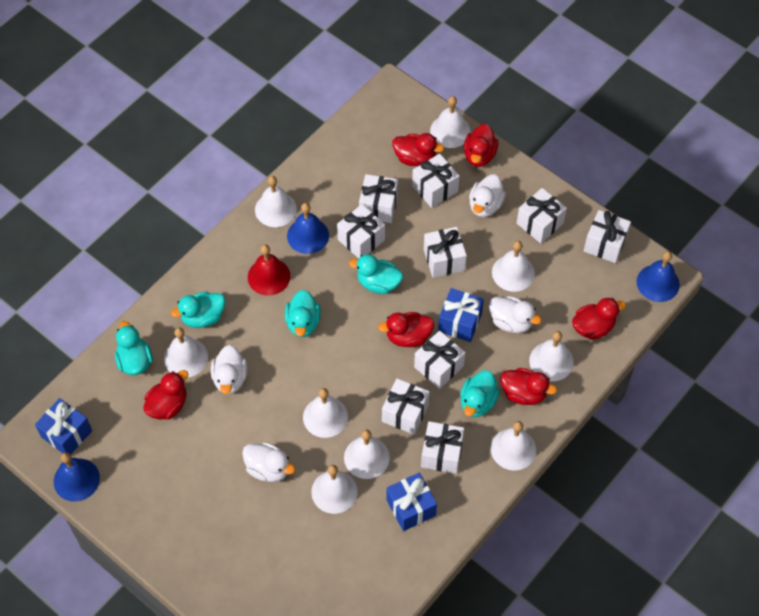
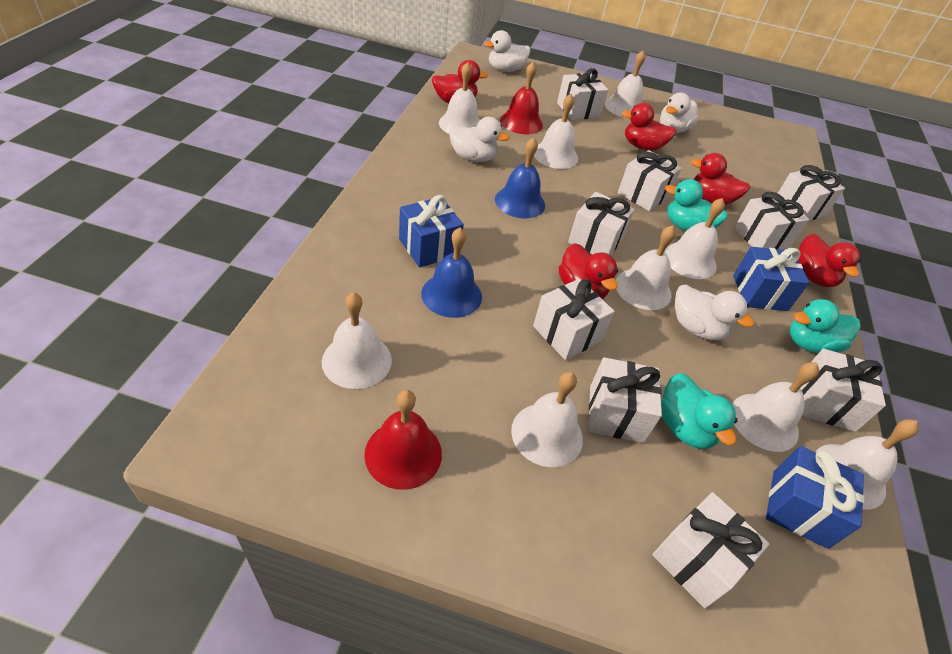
blue bell: 3 -> 2
red bell: 1 -> 2
red duck: 6 -> 5
turquoise duck: 5 -> 3

